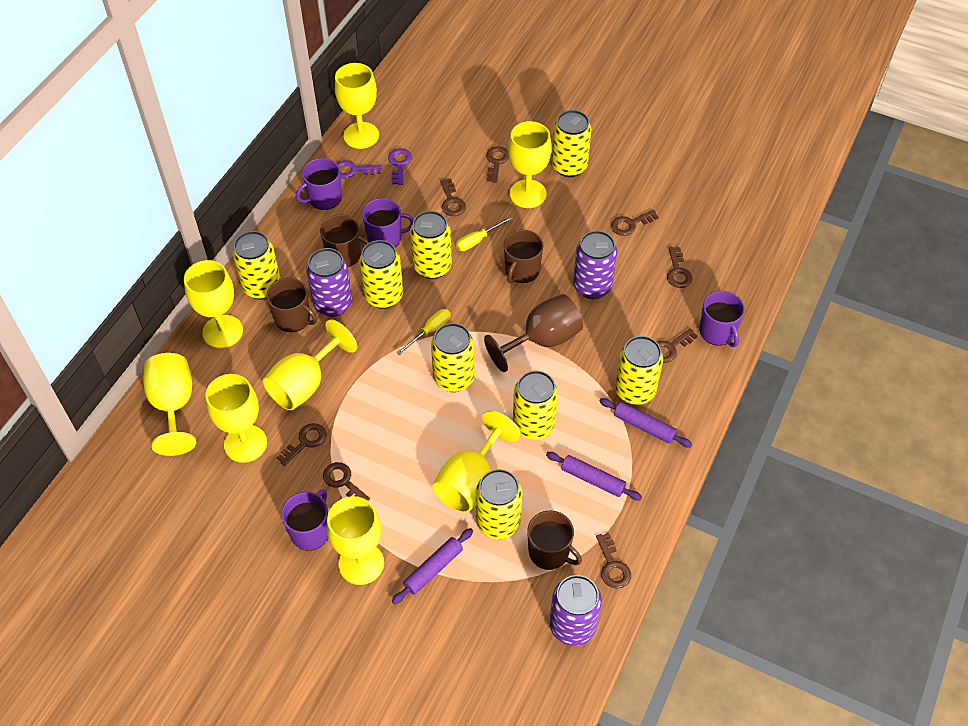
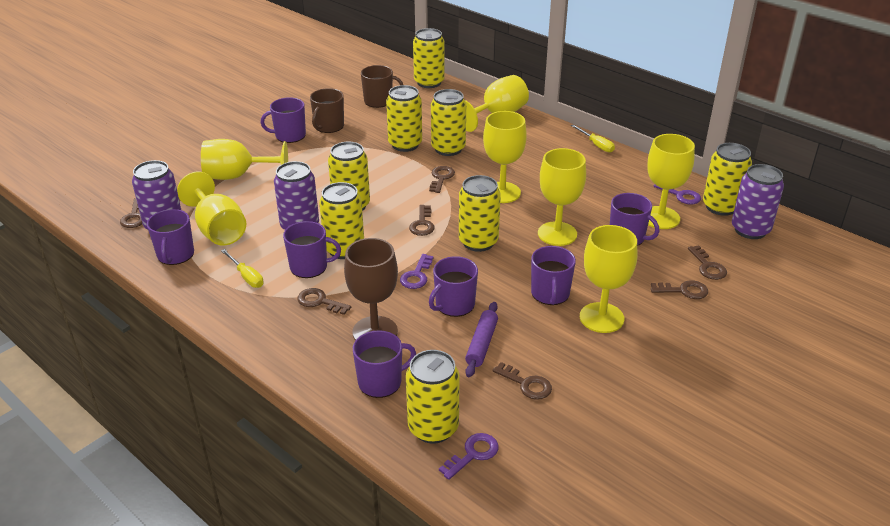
brown key: 8 -> 7
brown mug: 4 -> 2
purple key: 2 -> 3
purple mug: 4 -> 7
purple rolling pin: 3 -> 1
yellow goblet: 8 -> 7

